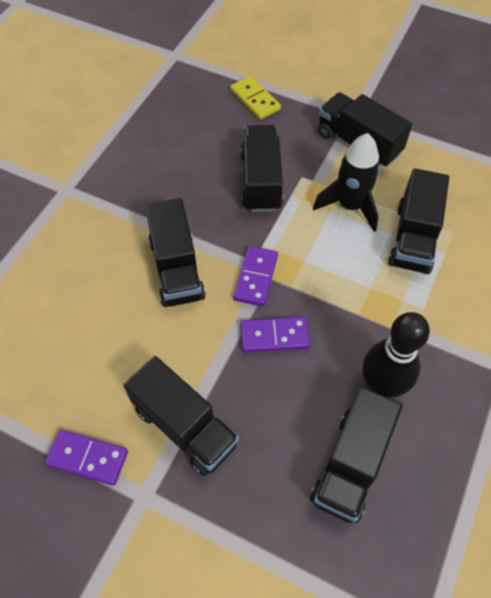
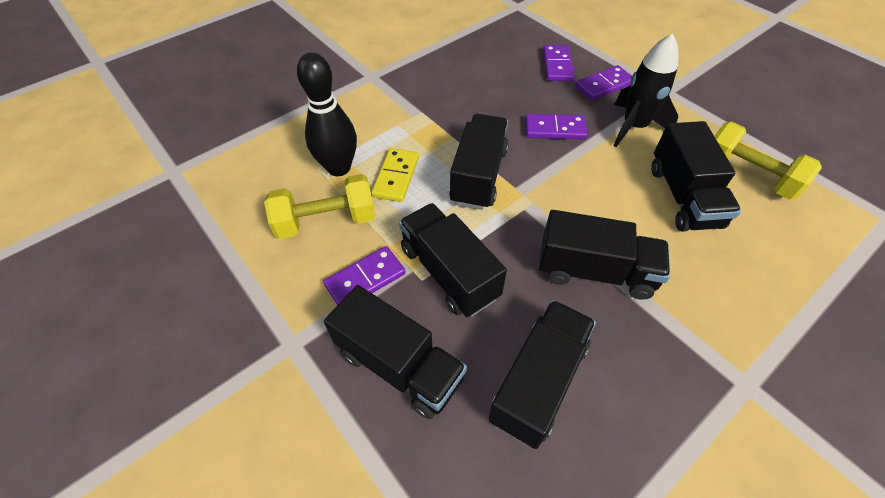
purple domino: 3 -> 4
yellow dumbbell: 0 -> 2

